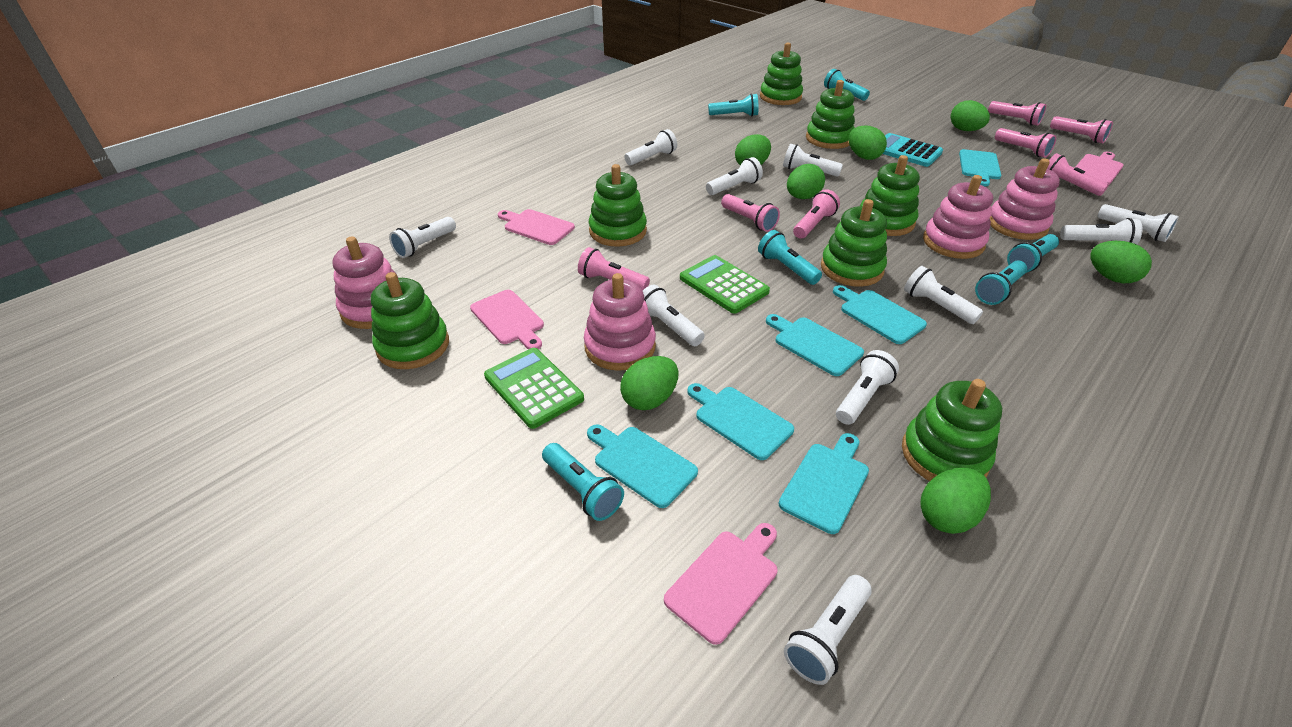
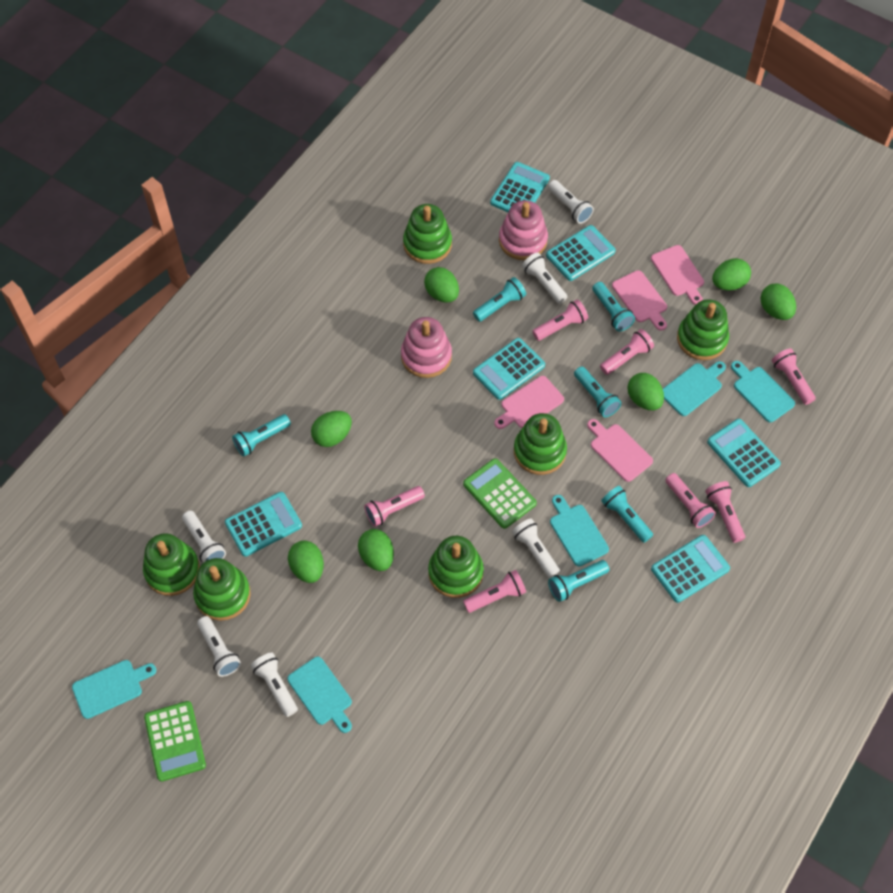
green stacking toy: 7 -> 6
pink stacking toy: 4 -> 2
turquoise calculator: 1 -> 6
turquoise cutting board: 6 -> 5
white flashlight: 10 -> 6

